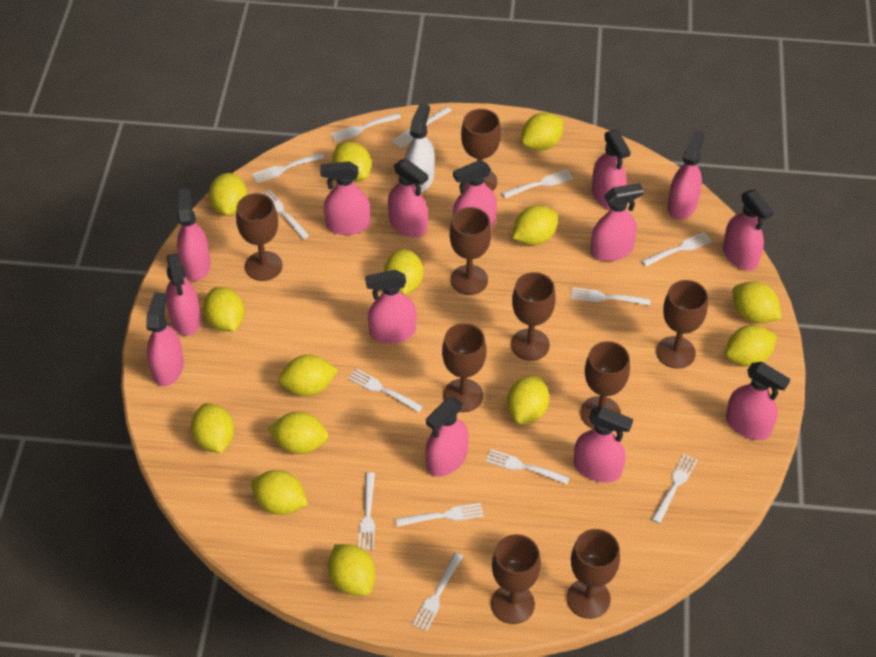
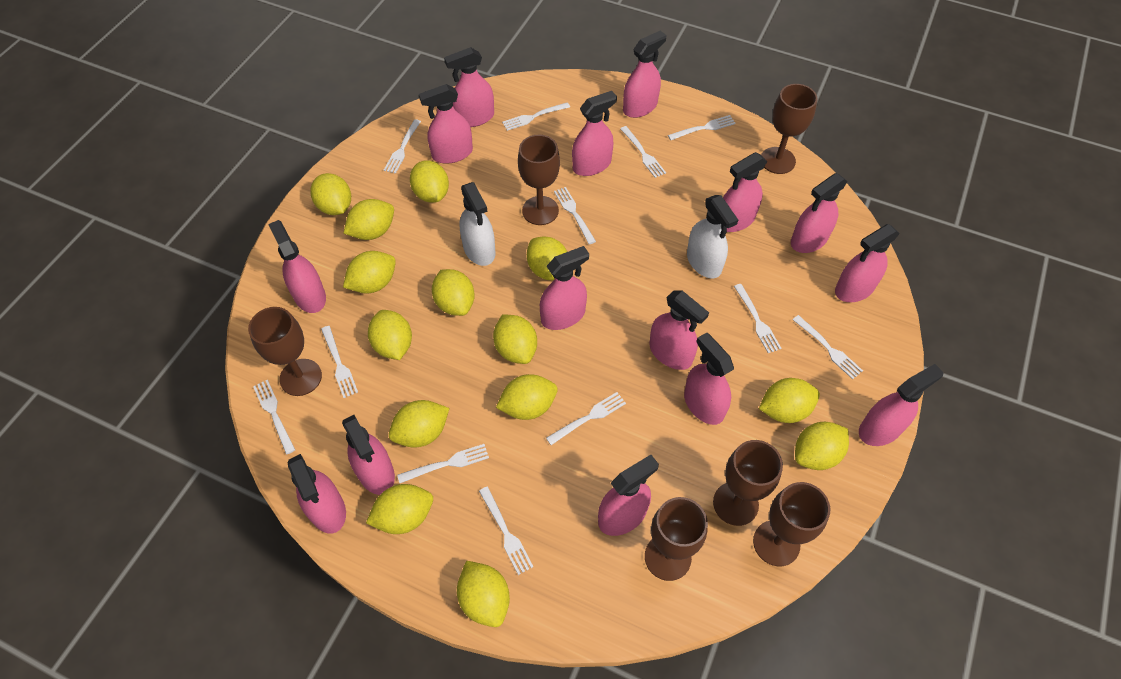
brown goblet: 9 -> 6
pink spray bottle: 14 -> 15
white fork: 13 -> 12
white spray bottle: 1 -> 2

